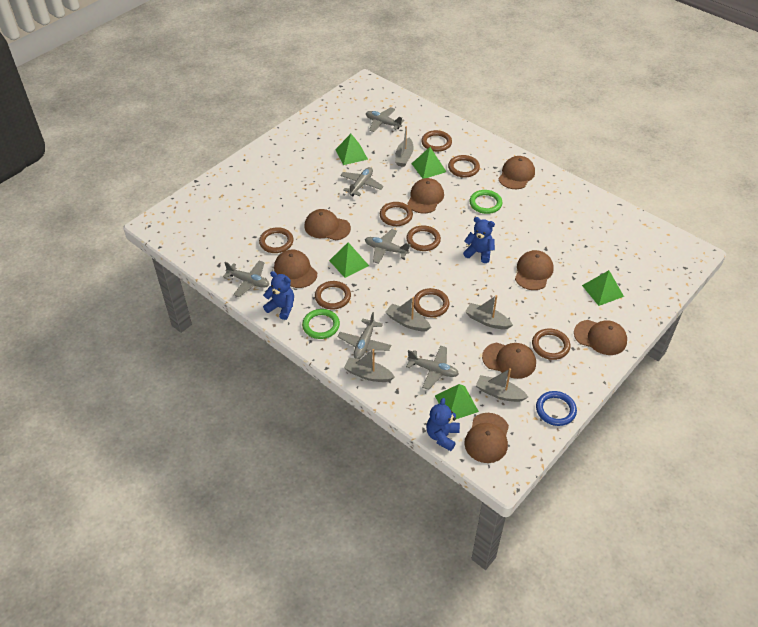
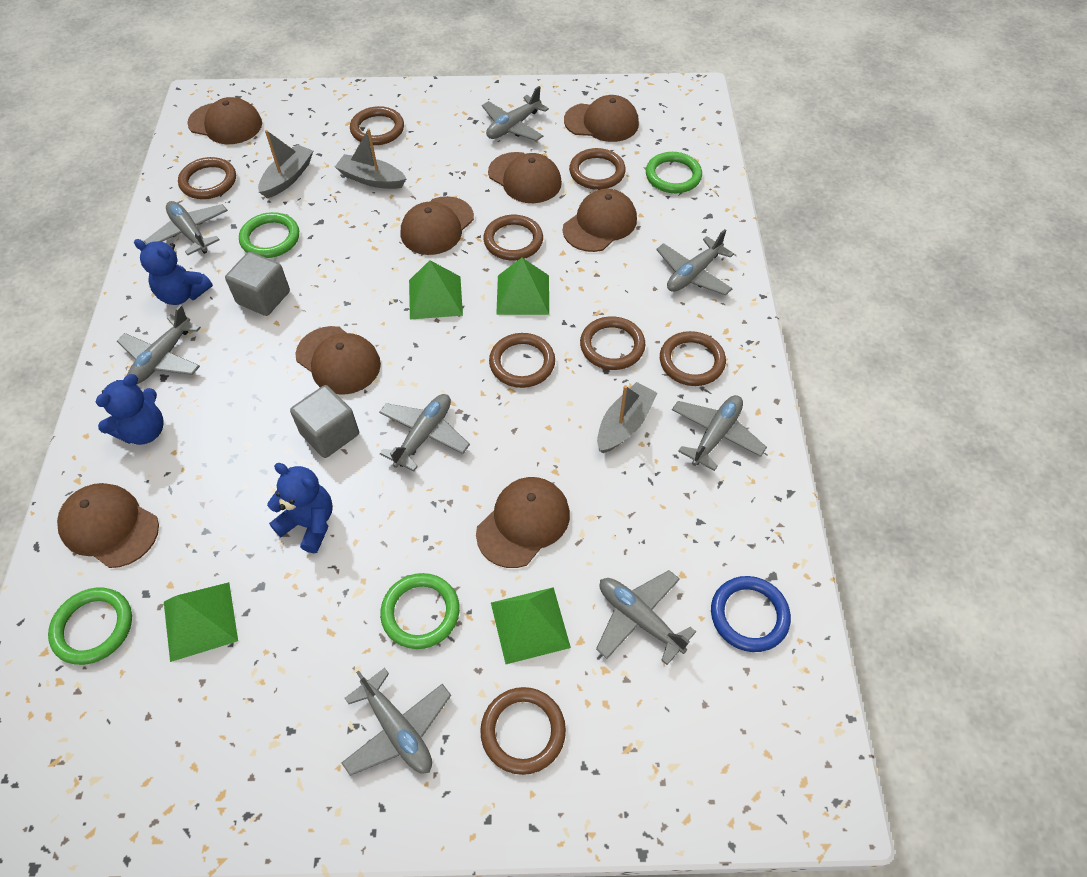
green pyramid: 5 -> 4
green ring: 2 -> 4
grey boat: 5 -> 3
grey cube: 0 -> 2
grey plane: 6 -> 8

